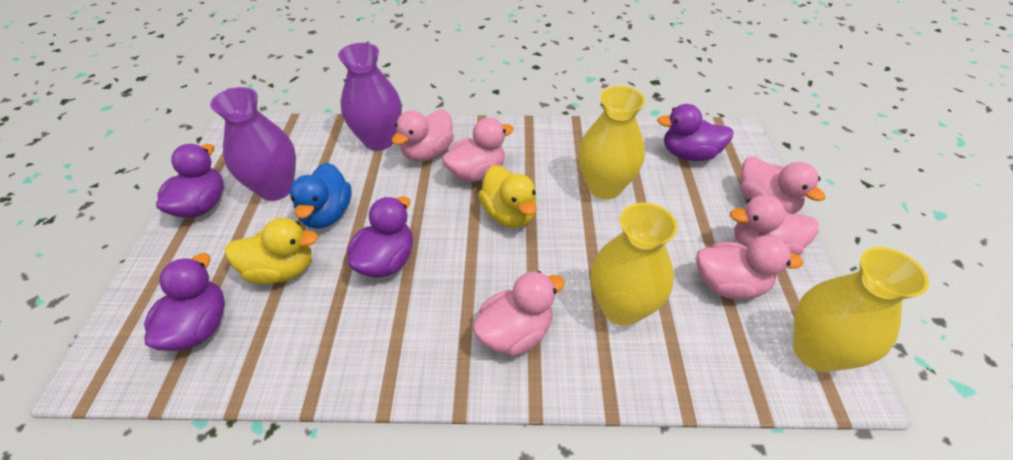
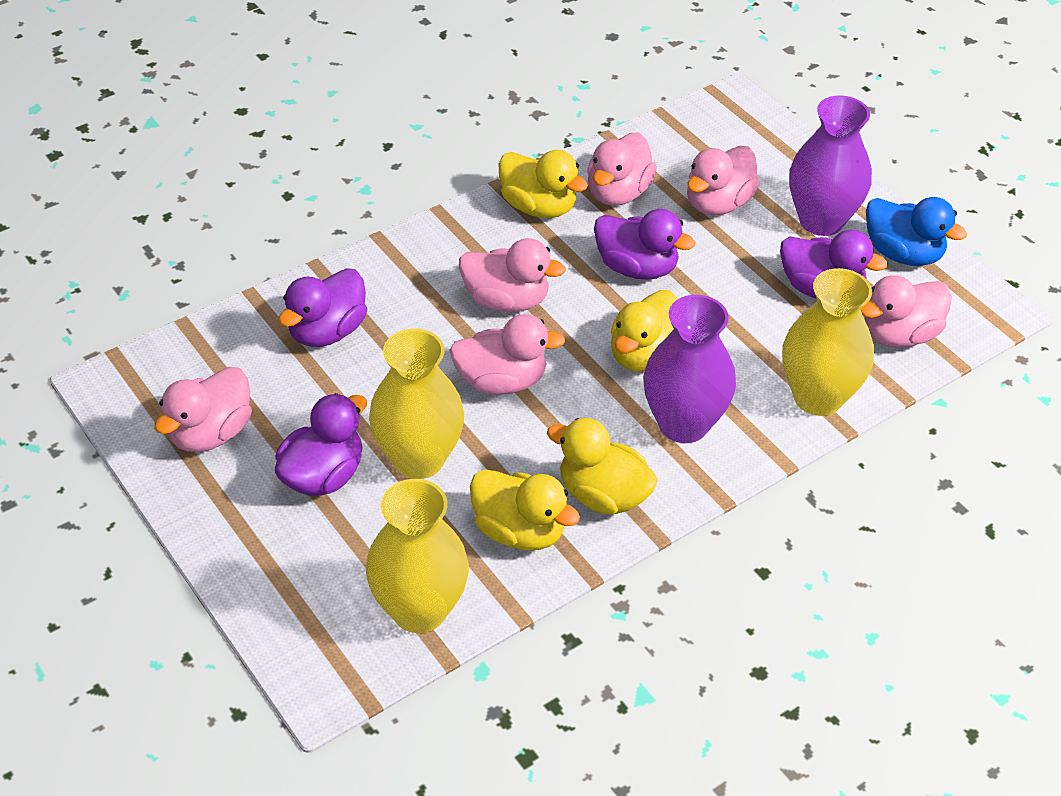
yellow duck: 2 -> 4

